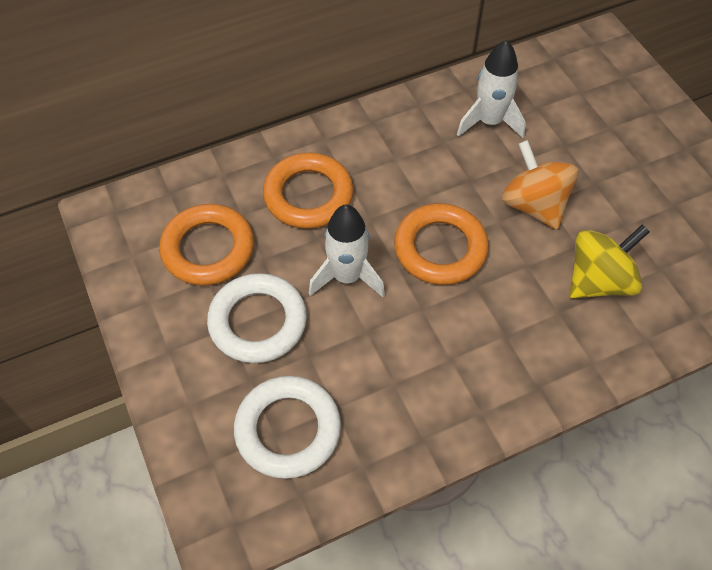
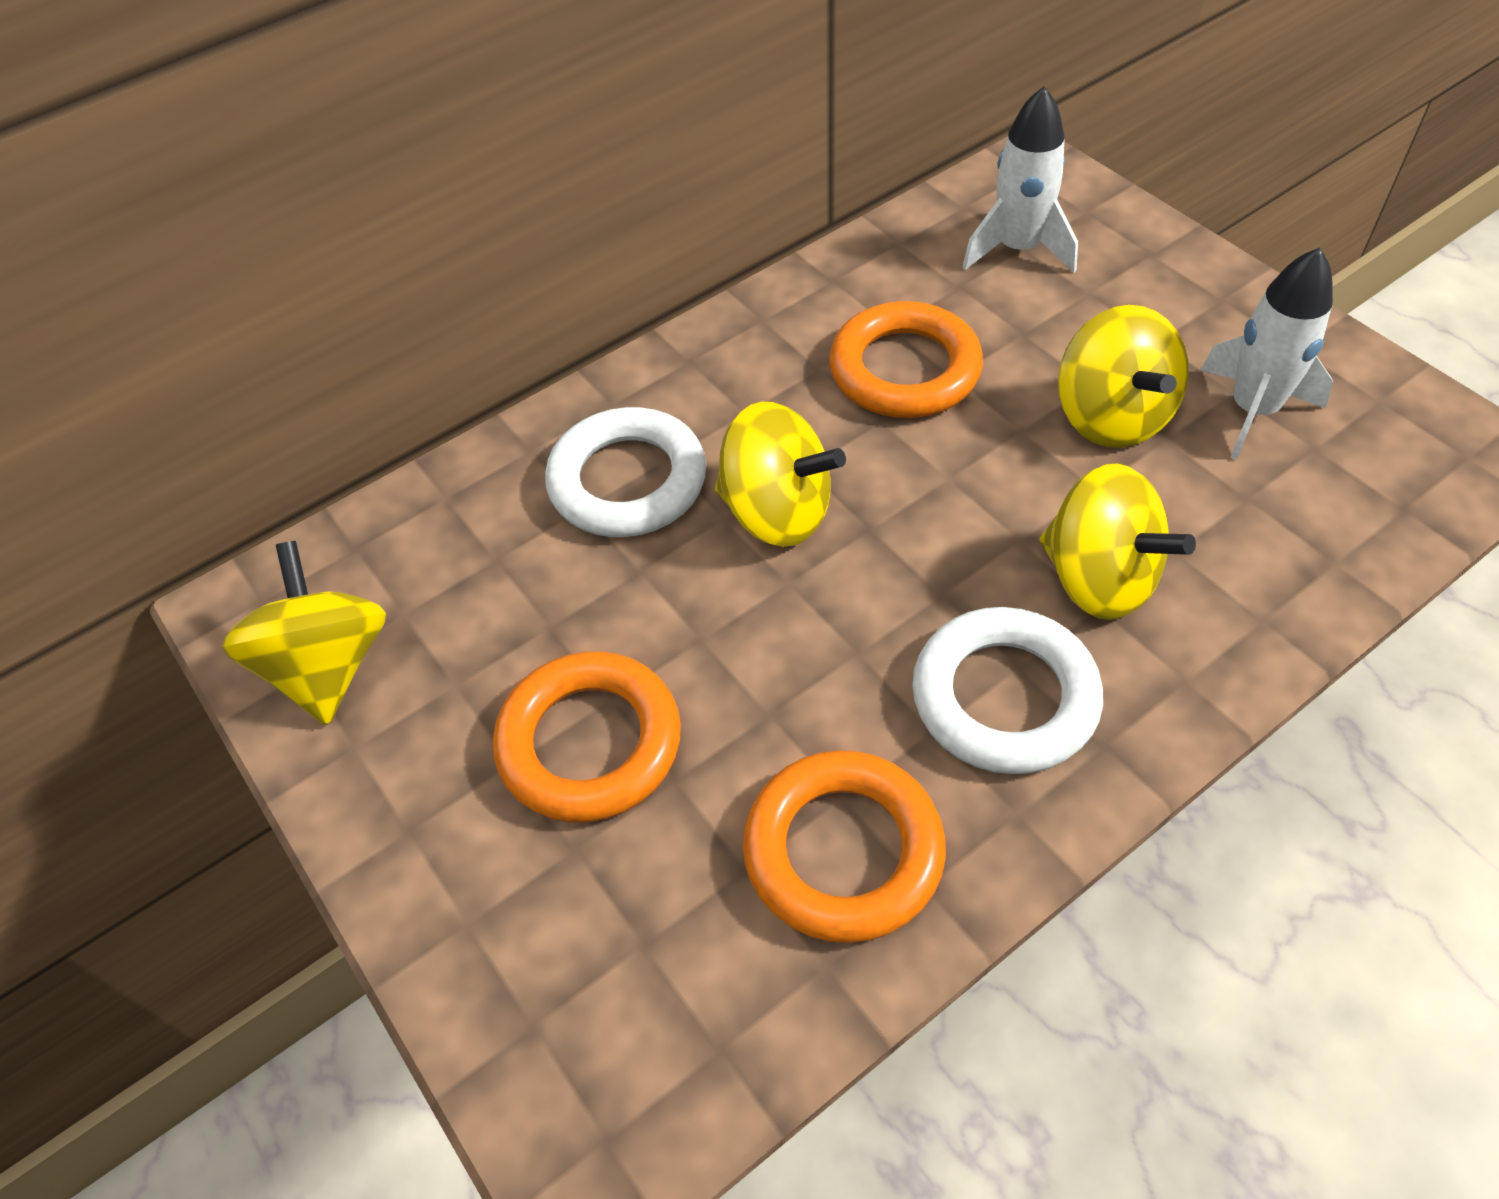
orange spinning top: 1 -> 0
yellow spinning top: 1 -> 4

